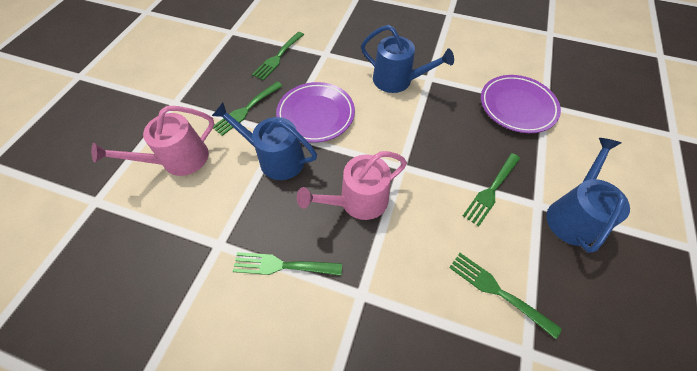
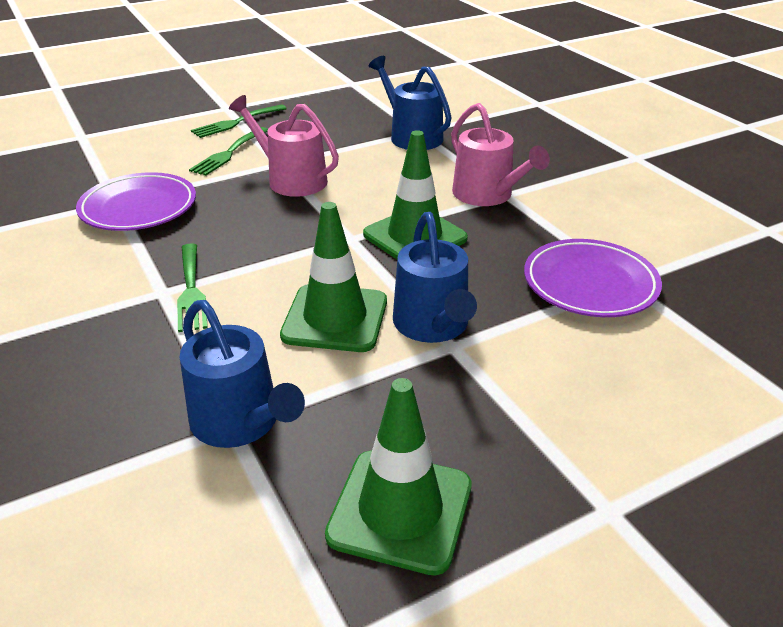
green fork: 5 -> 3
green traffic cone: 0 -> 3

